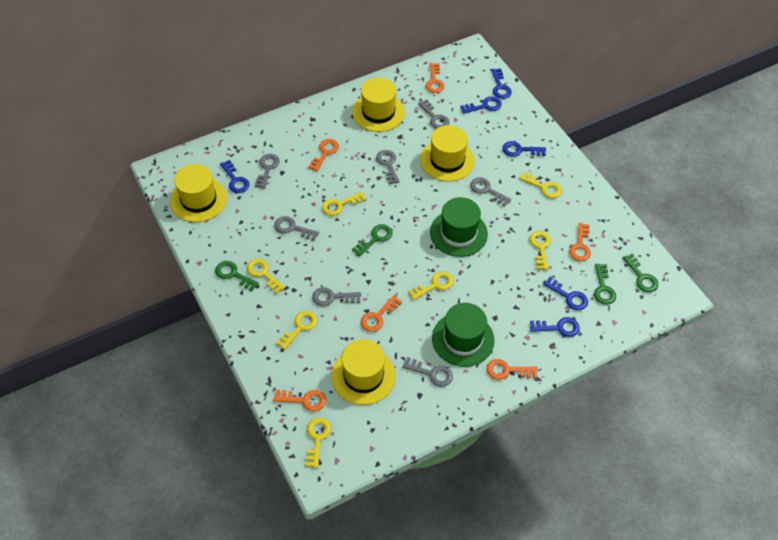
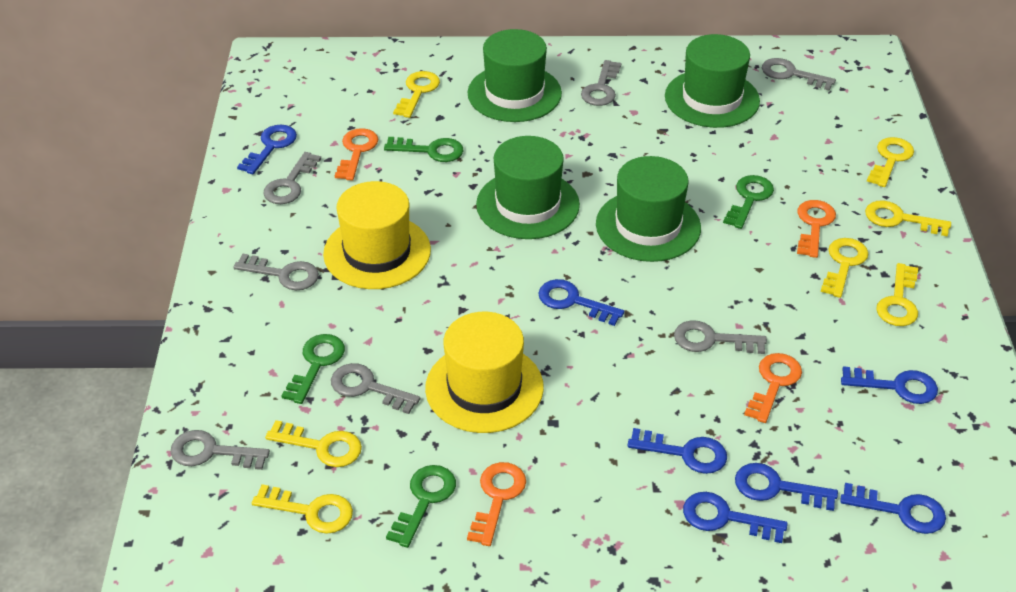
blue key: 6 -> 7
green hat: 2 -> 4
orange key: 6 -> 4
yellow hat: 4 -> 2

